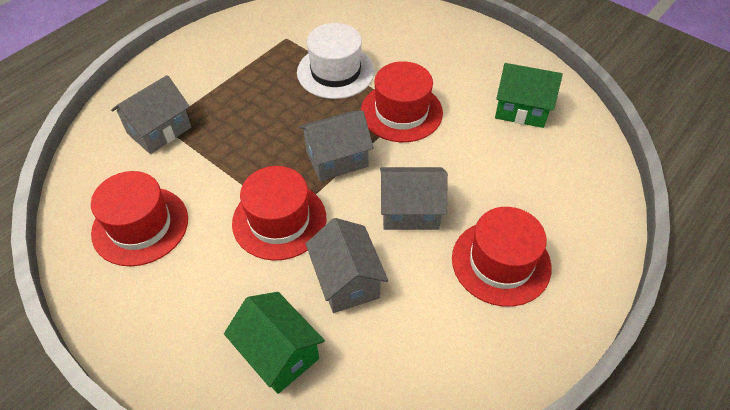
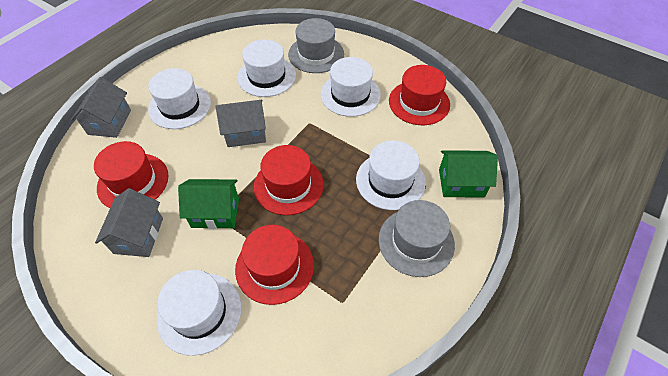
grey hat: 0 -> 2
grey house: 4 -> 3
white hat: 1 -> 5

